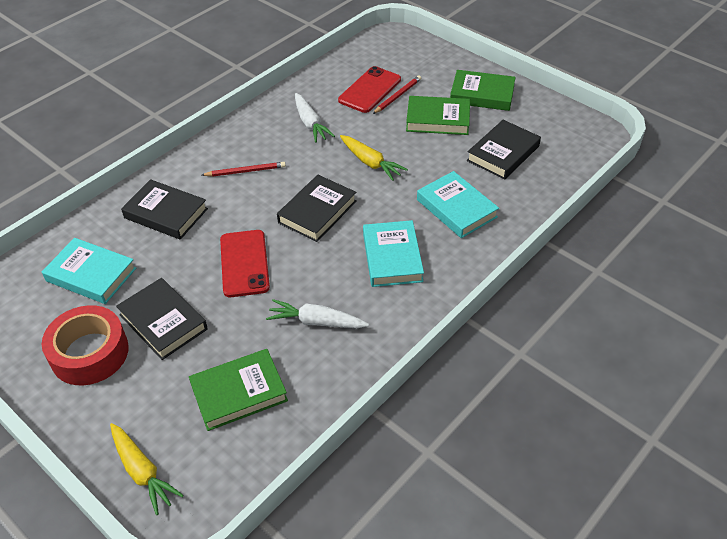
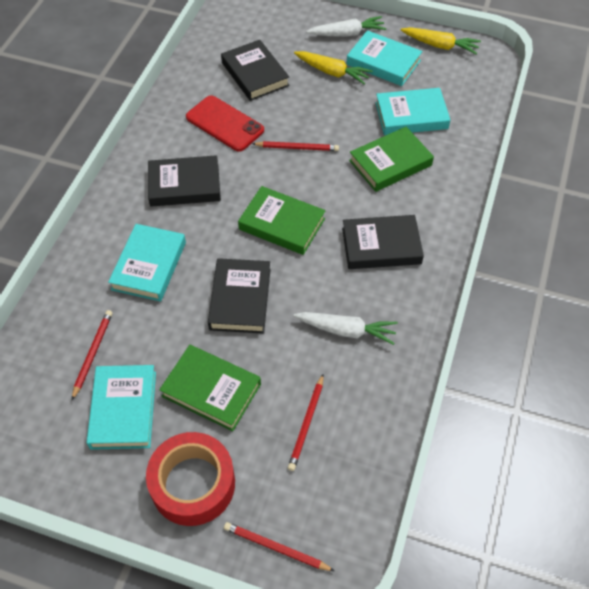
red pencil: 2 -> 4
red phone: 2 -> 1
turquoise book: 3 -> 4

